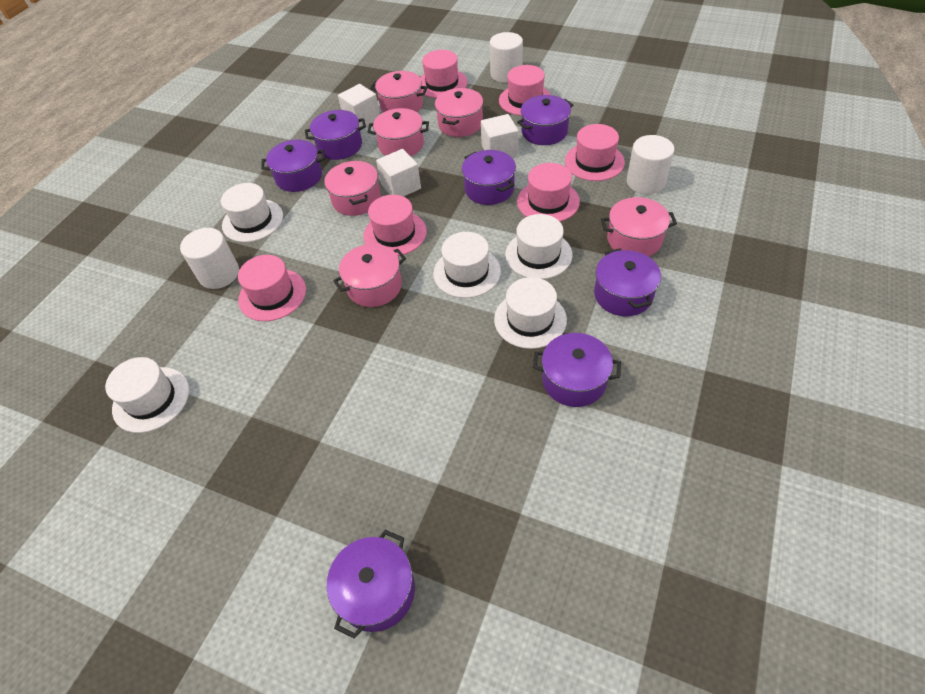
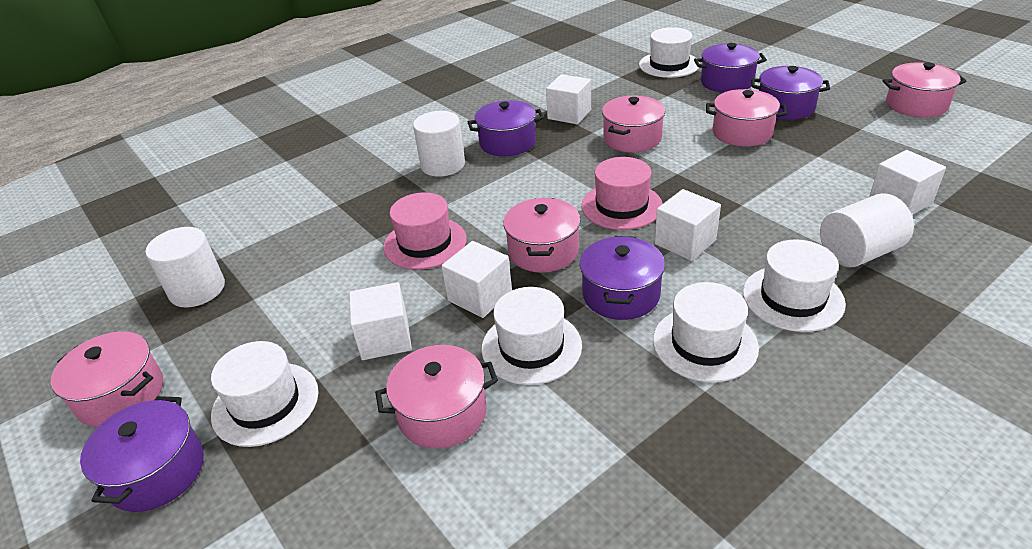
pink hat: 6 -> 2
purple pot: 7 -> 5
white cube: 3 -> 5

